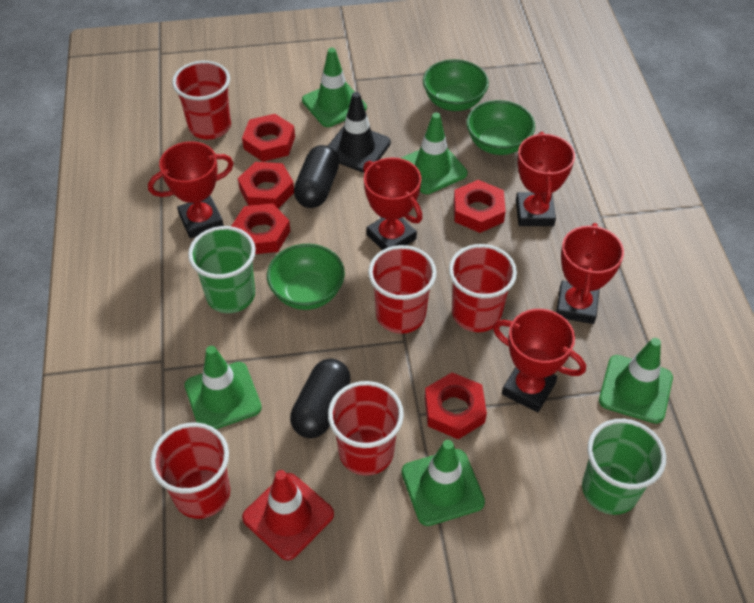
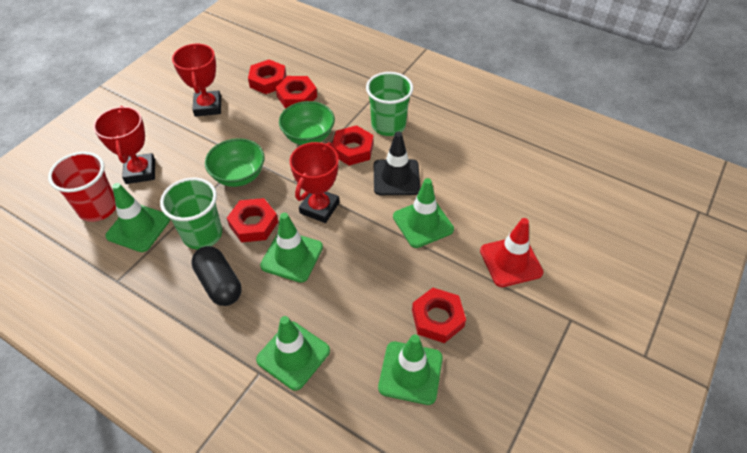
black capsule: 2 -> 1
green bowl: 3 -> 2
red cup: 5 -> 1
red trophy: 5 -> 3

